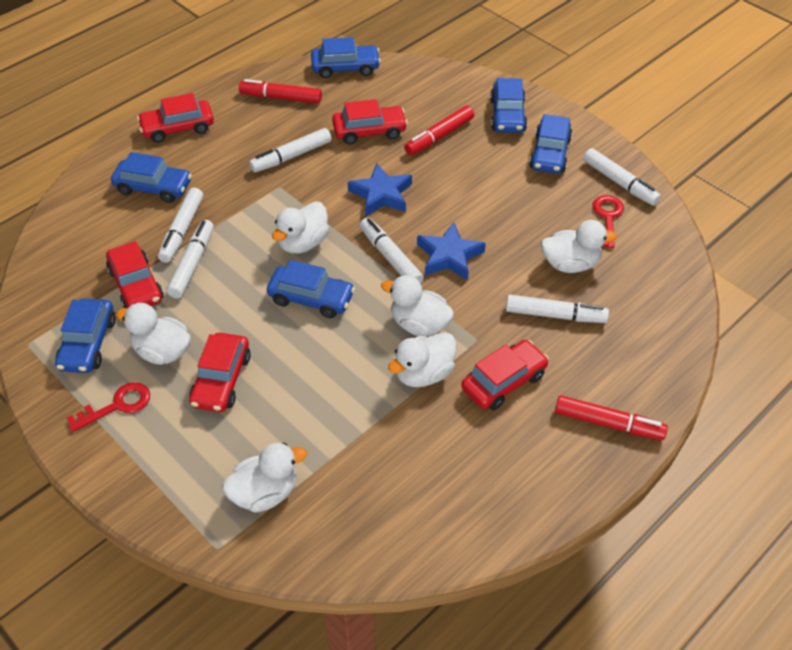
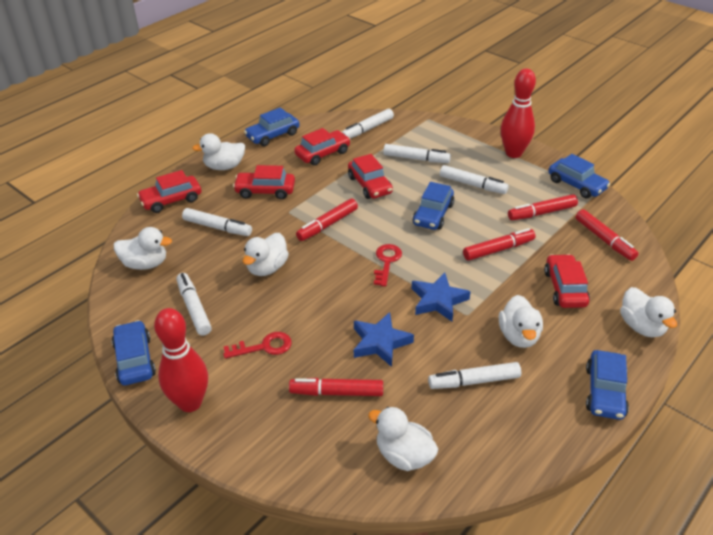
blue car: 6 -> 5
red bowling pin: 0 -> 2
red marker: 3 -> 5

